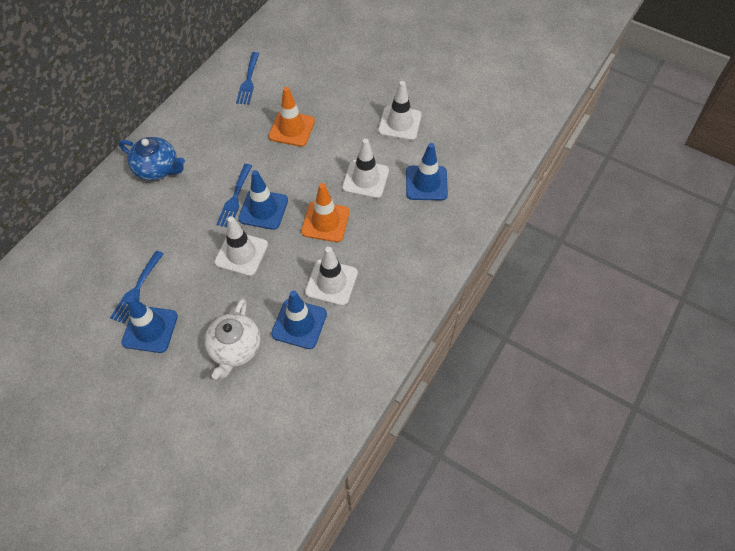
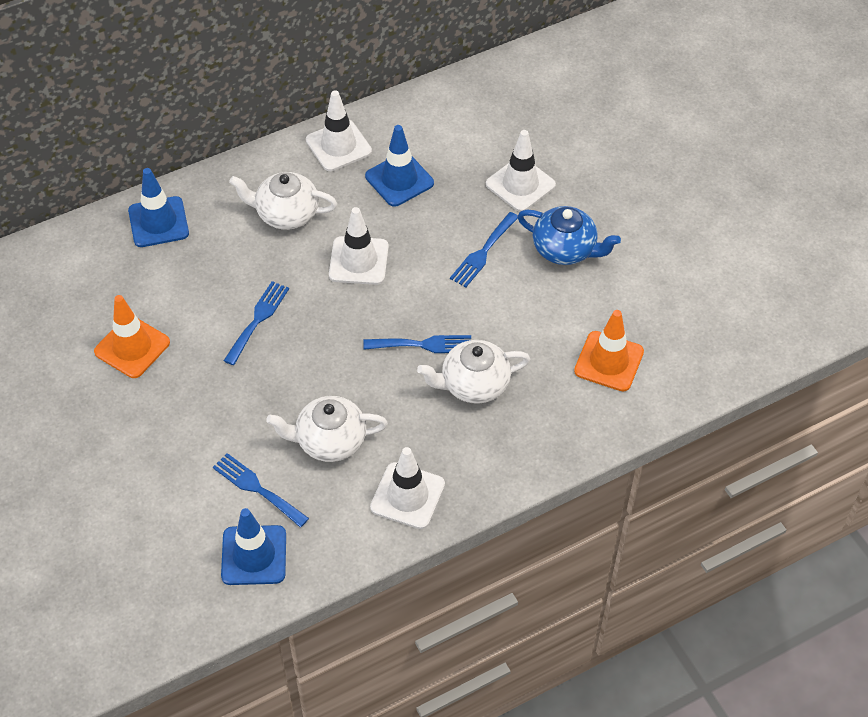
blue fork: 3 -> 4
blue traffic cone: 4 -> 3
white teapot: 1 -> 3

